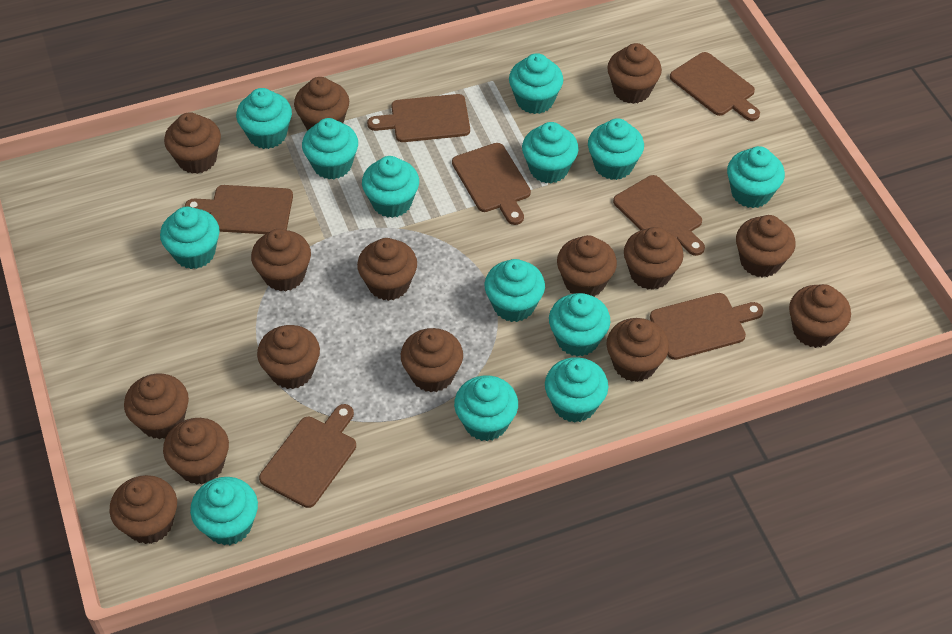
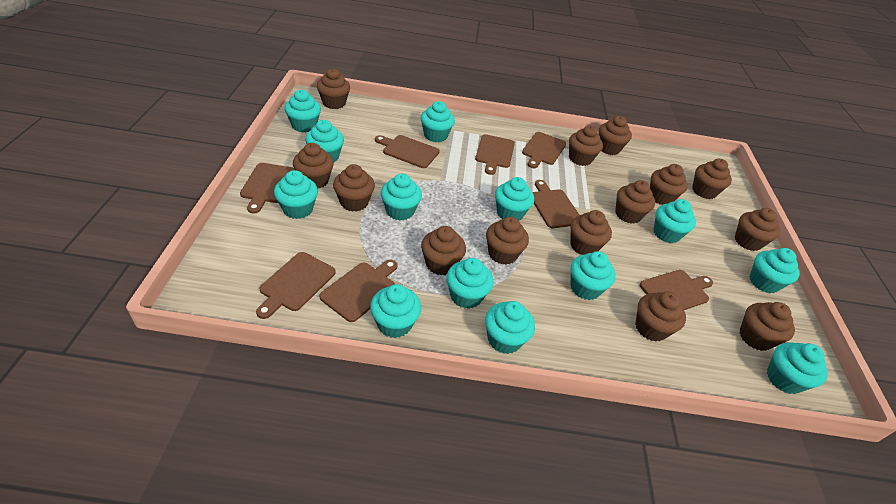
brown cupcake: 15 -> 14
brown cutting board: 7 -> 8

